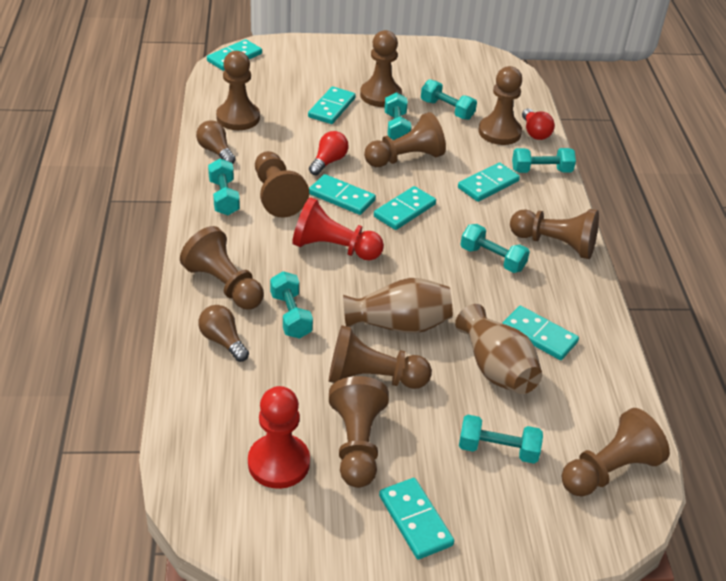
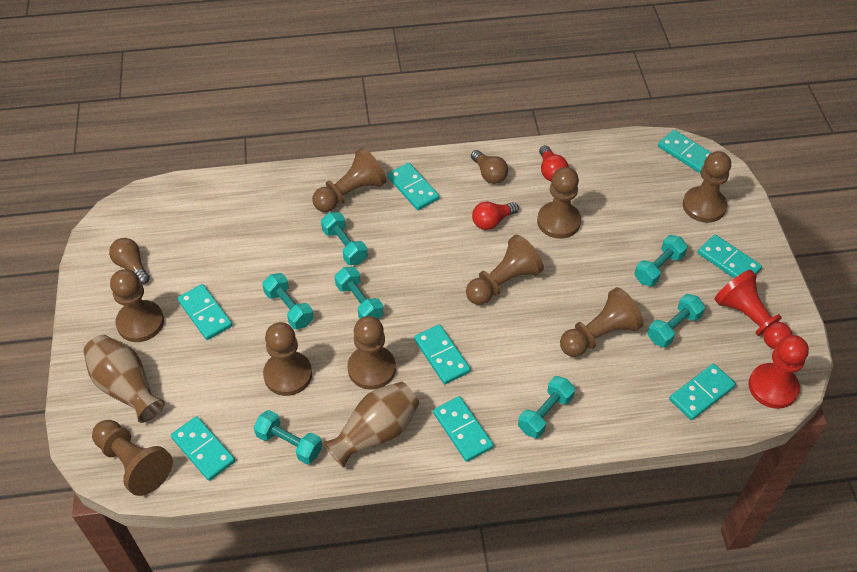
brown pawn: 10 -> 9
turquoise domino: 7 -> 8

